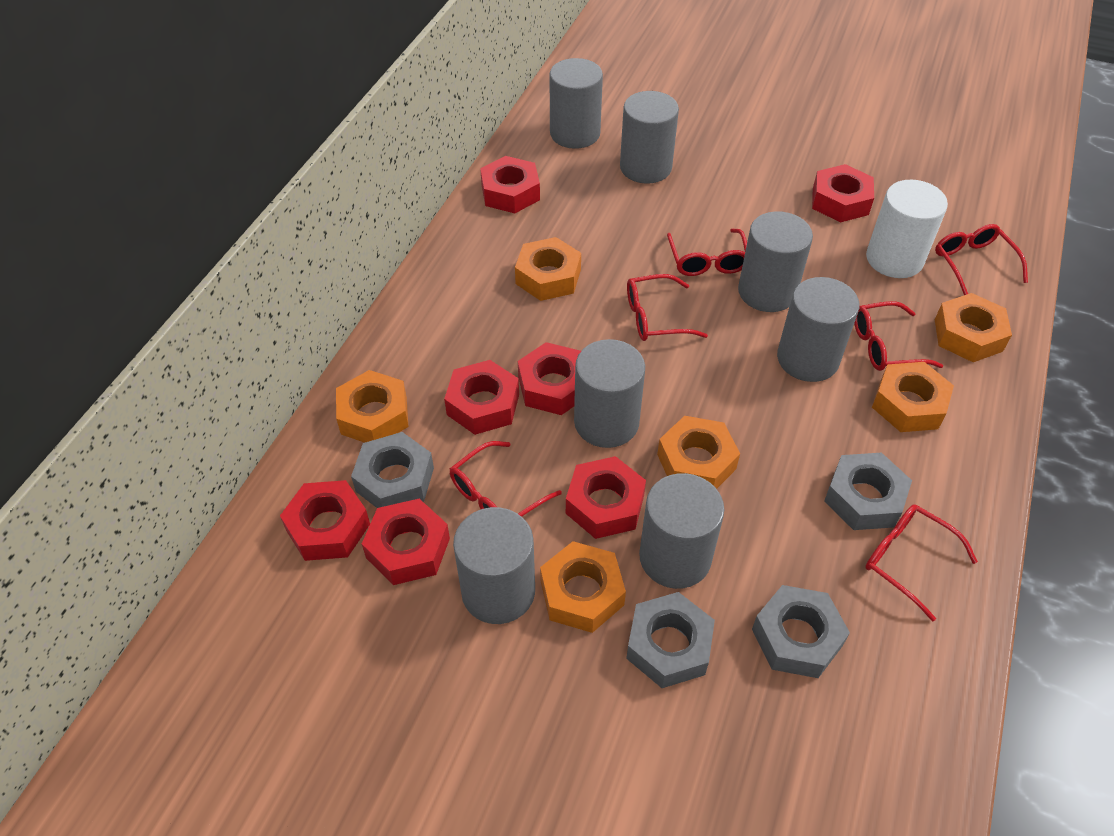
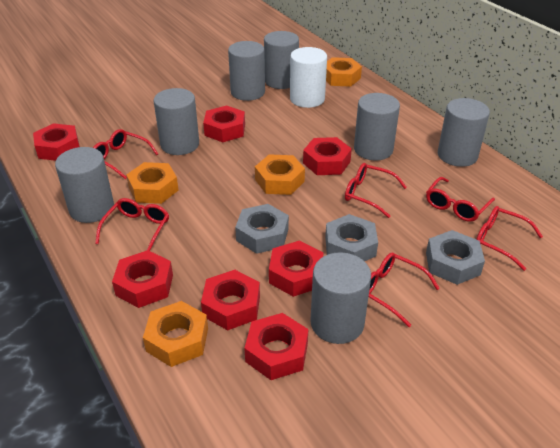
grey nut: 4 -> 3
orange nut: 6 -> 4

